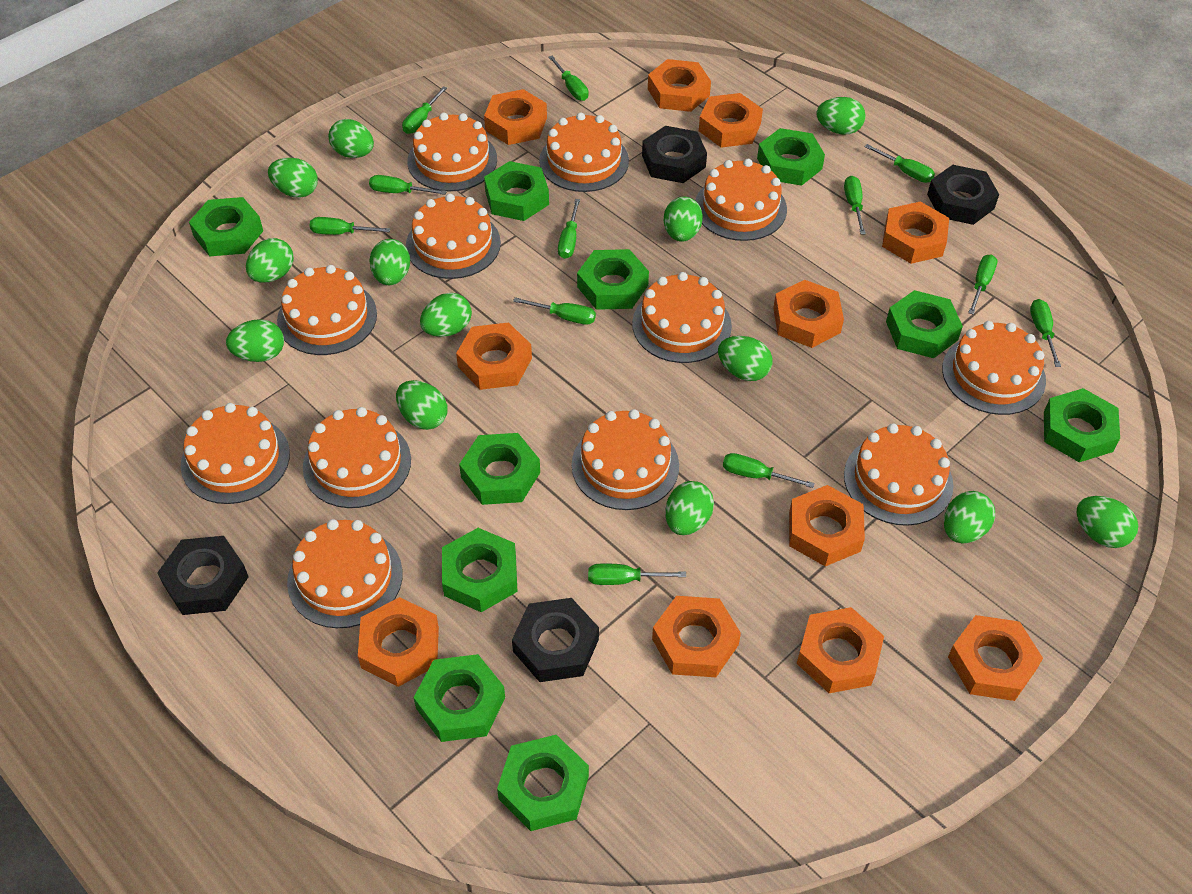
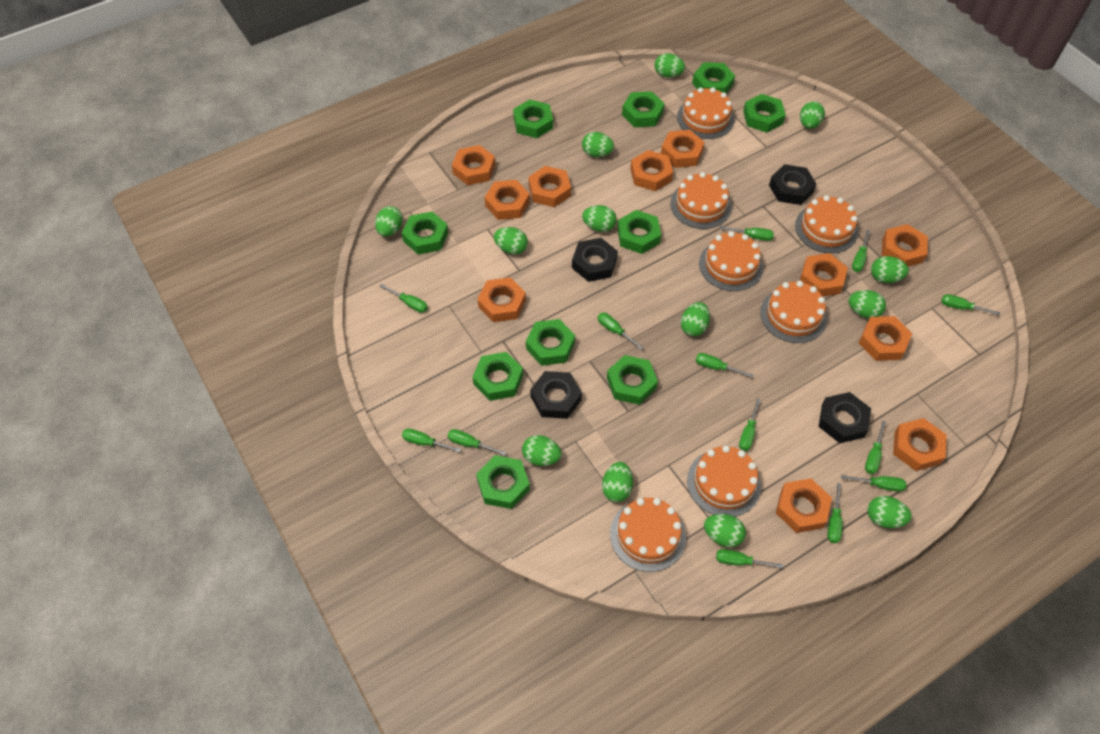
green screwdriver: 12 -> 13
orange cake: 12 -> 7

